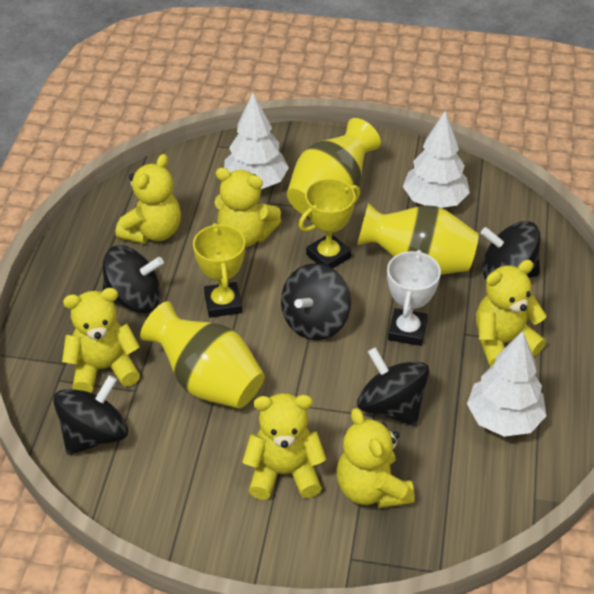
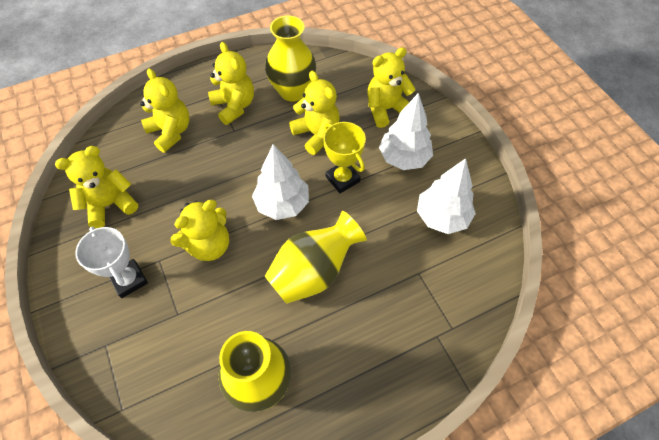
black spinning top: 5 -> 0
yellow trophy: 2 -> 1

